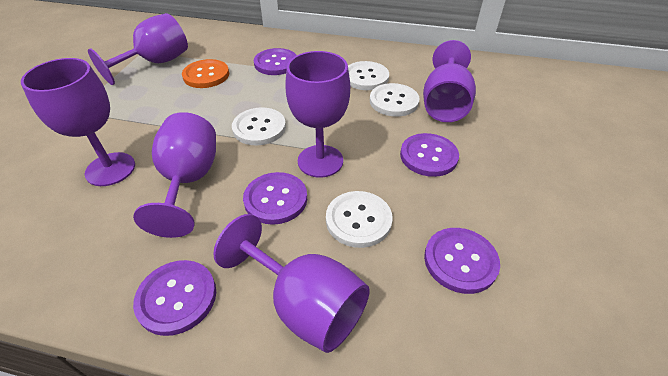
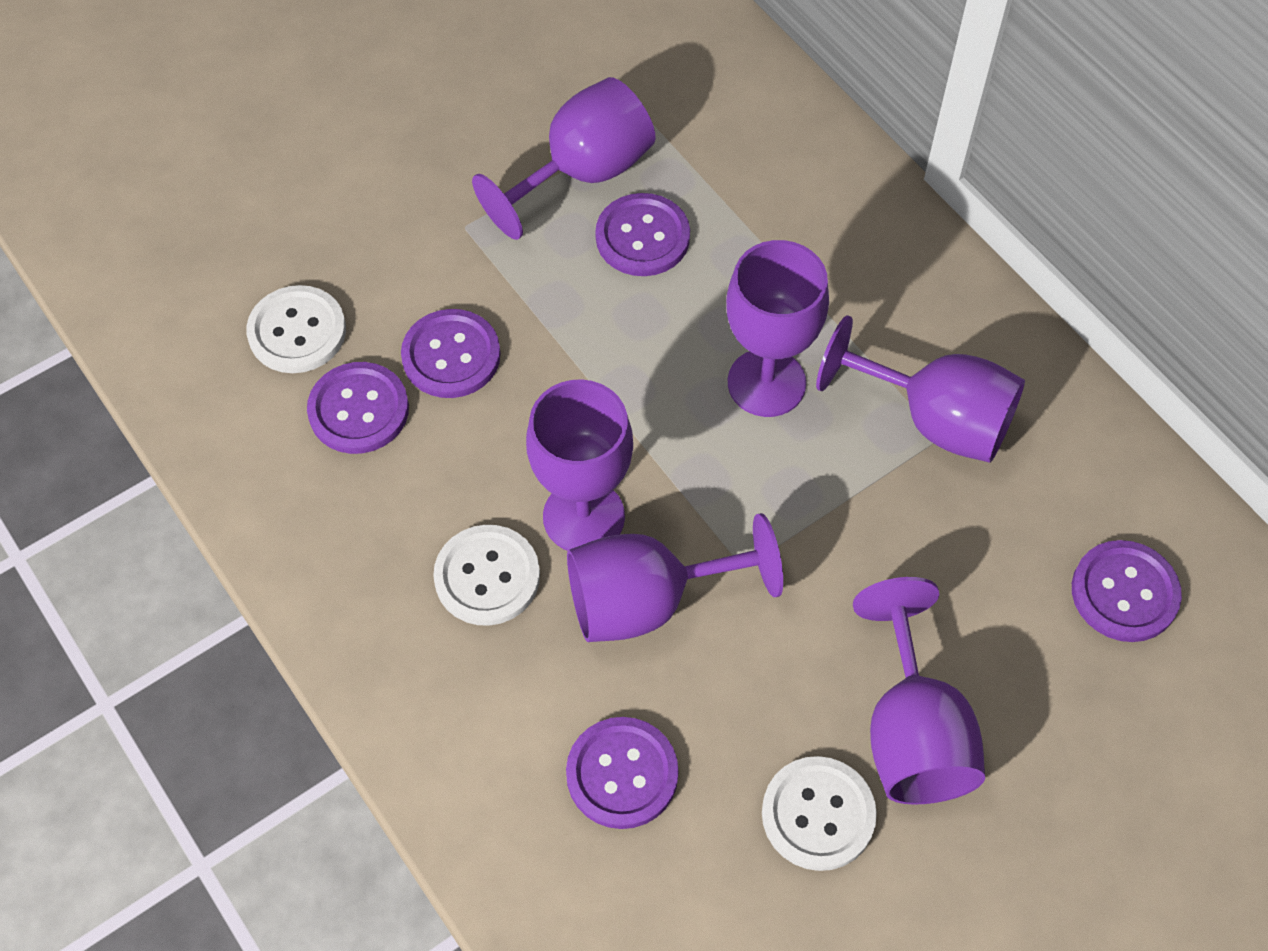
orange button: 1 -> 0
white button: 4 -> 3

